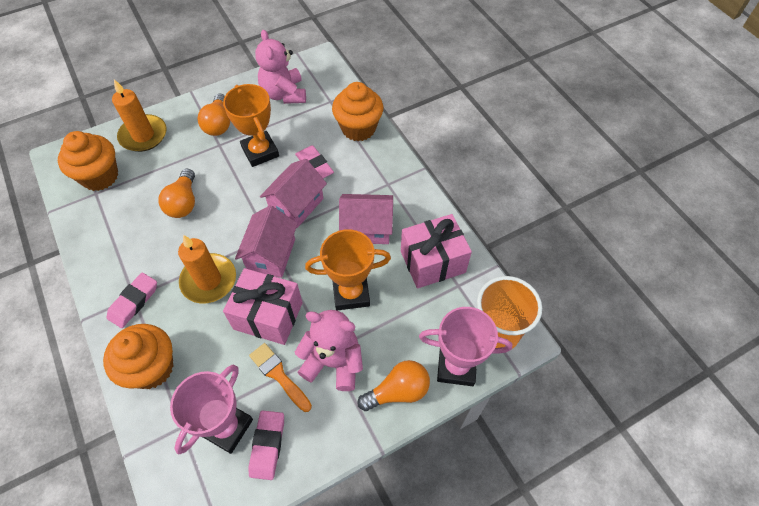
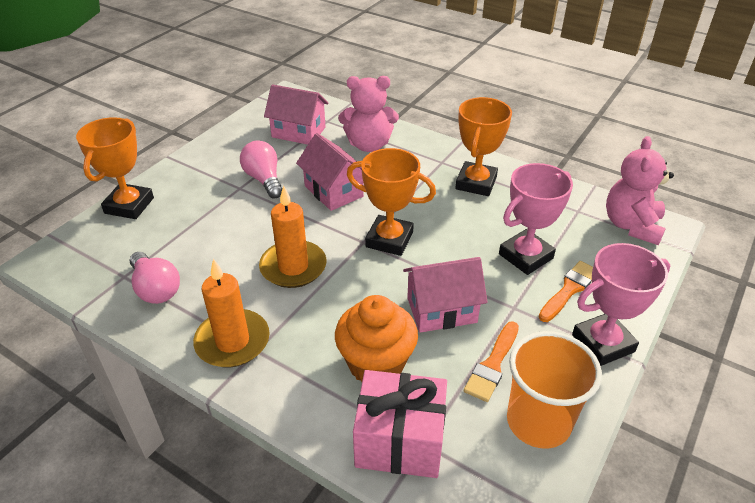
orange brush: 1 -> 2
orange cupcake: 3 -> 1
orange light bulb: 3 -> 0
orange trophy: 2 -> 3
pink eraser: 3 -> 0
pink gift: 2 -> 1
pink light bulb: 0 -> 2

